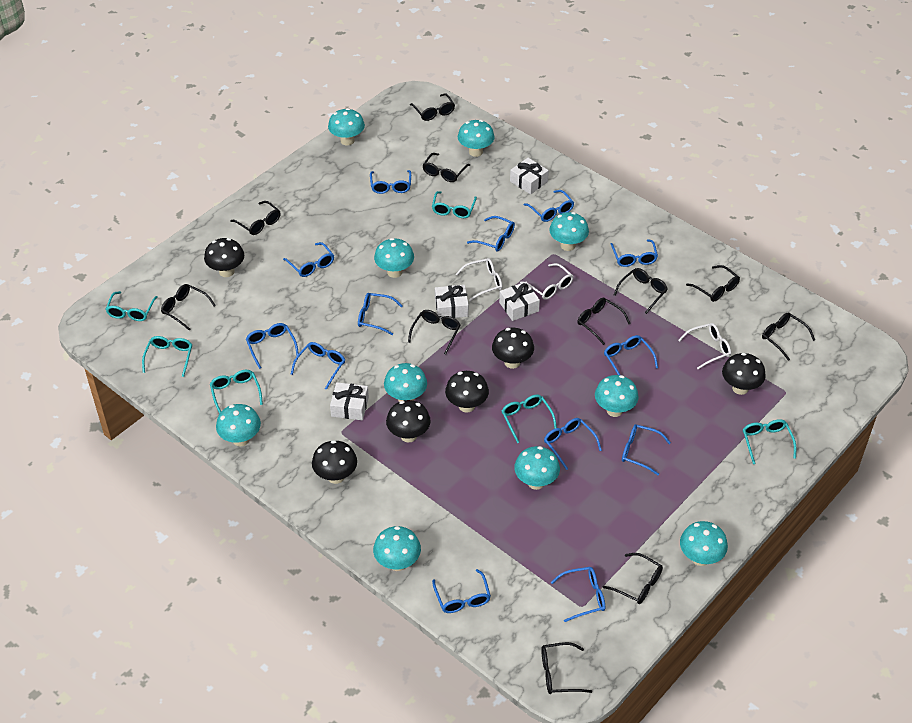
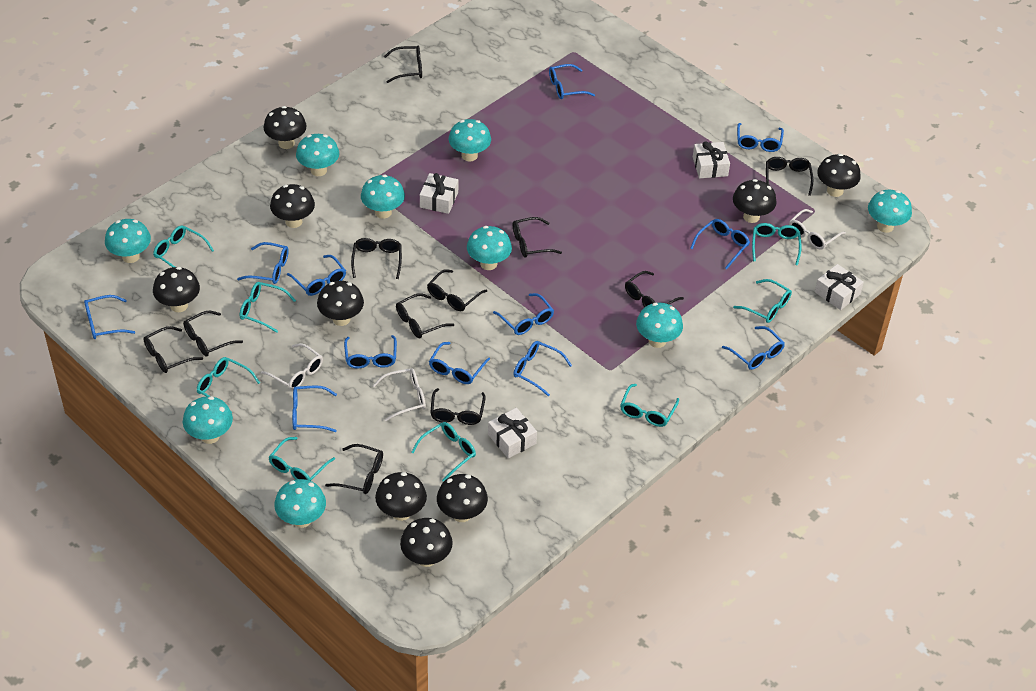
black mushroom: 6 -> 9
blue glasses: 13 -> 12
turquoise glasses: 6 -> 8
turquoise mushroom: 10 -> 9

